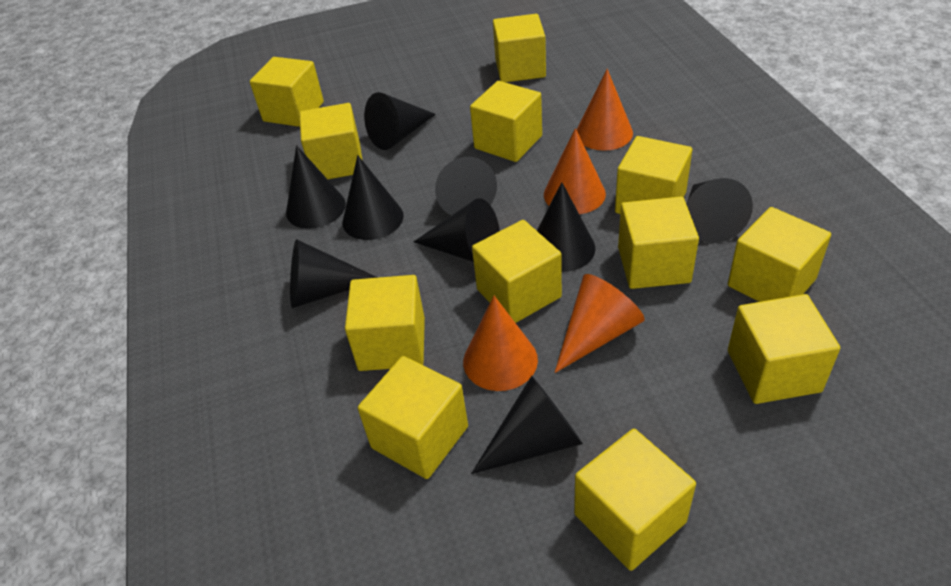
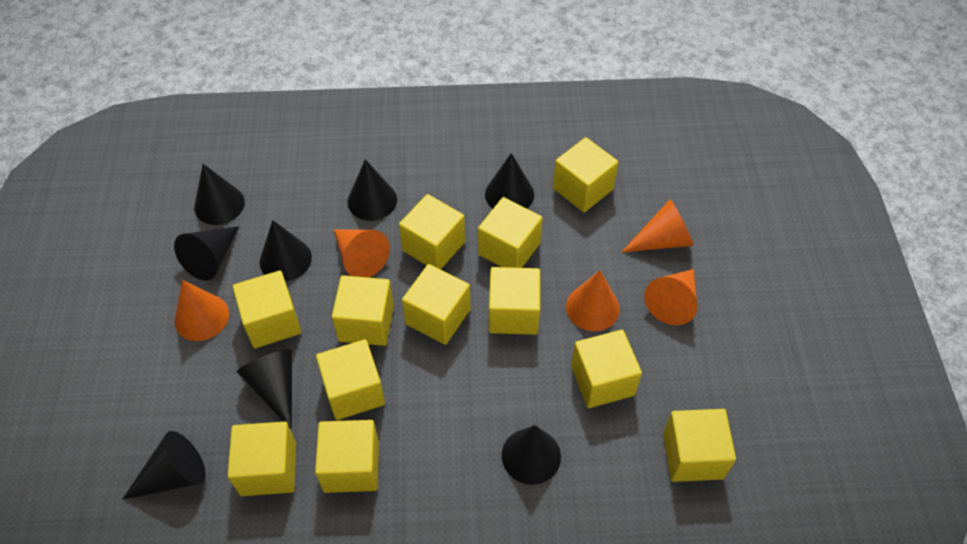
black cone: 9 -> 8
orange cone: 4 -> 5

